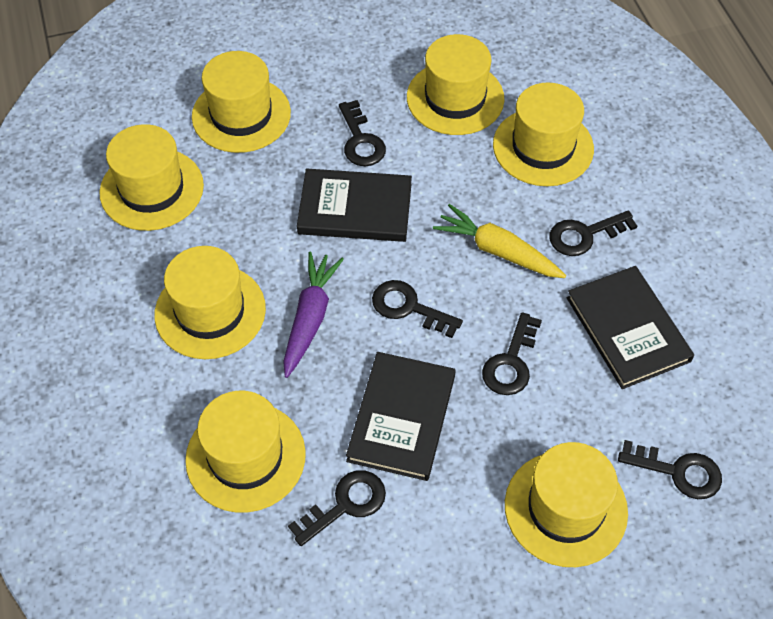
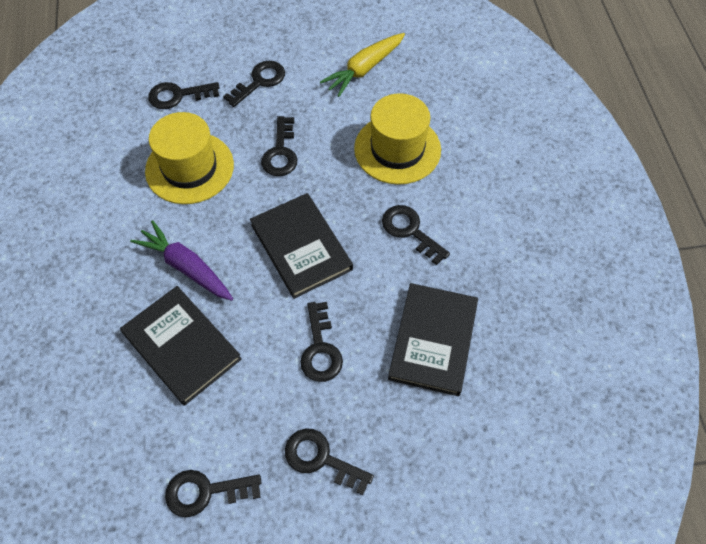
black key: 6 -> 7
yellow hat: 7 -> 2

